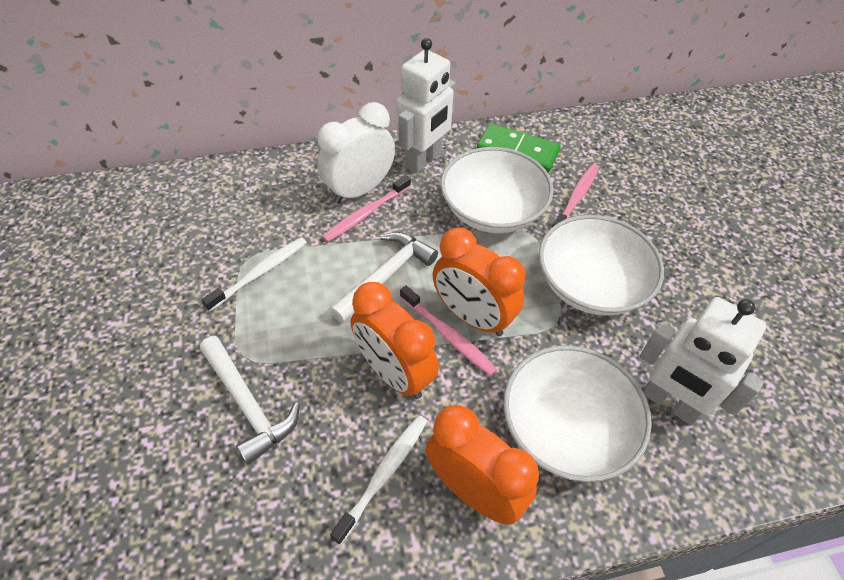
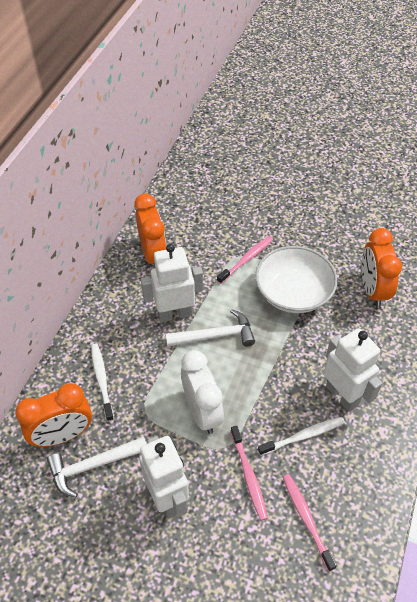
green domino: 1 -> 0
white bowl: 3 -> 1
white robot: 2 -> 3

